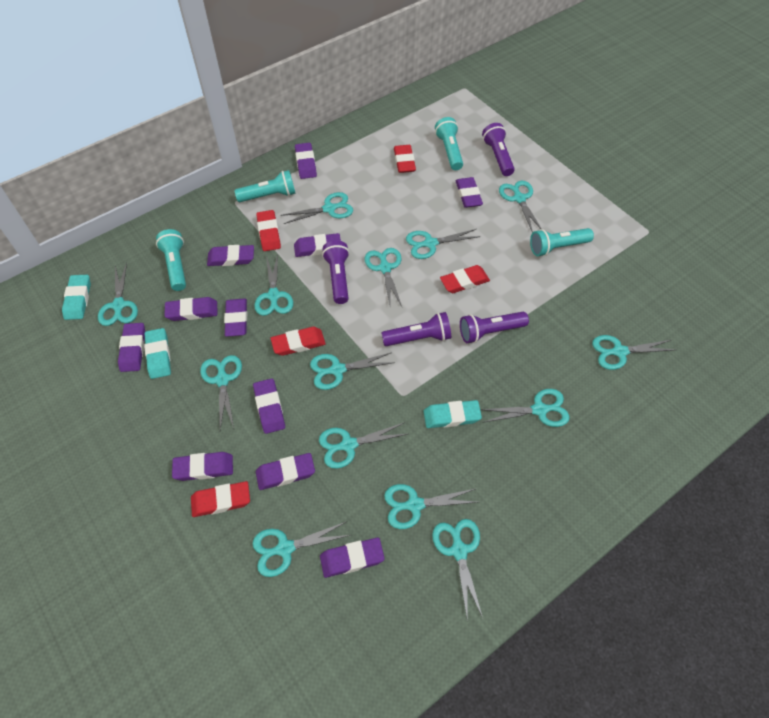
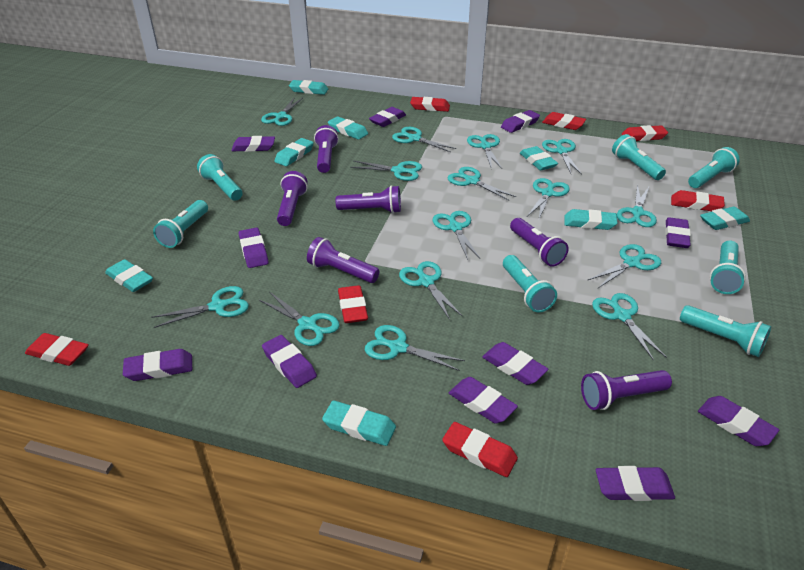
purple flashlight: 4 -> 6
red eraser: 5 -> 7
turquoise eraser: 3 -> 8
turquoise flashlight: 4 -> 7
turquoise scissors: 14 -> 15

